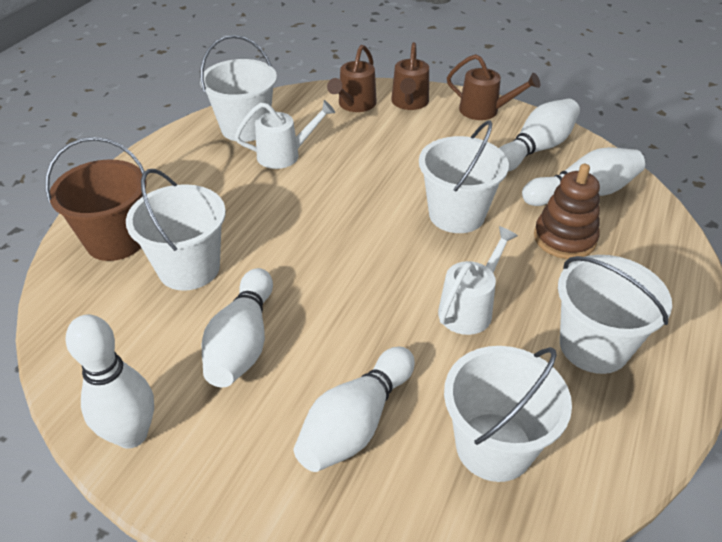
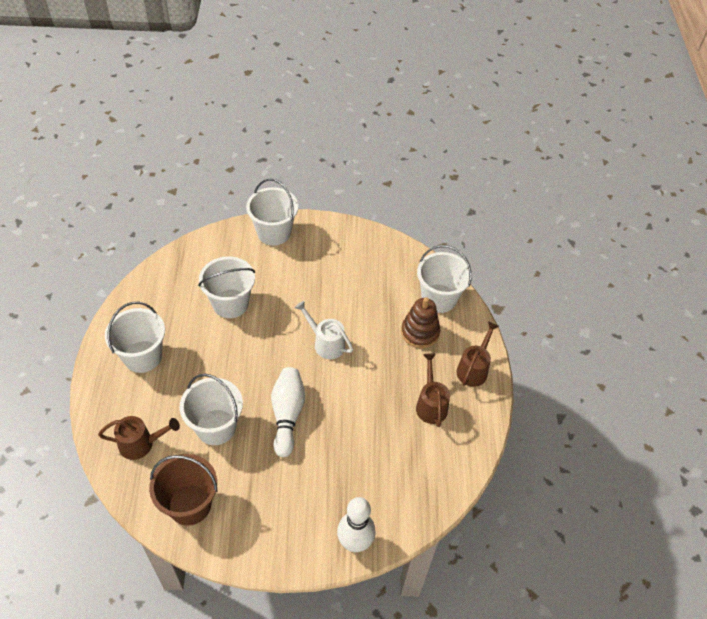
white bowling pin: 5 -> 2
white watering can: 2 -> 1

